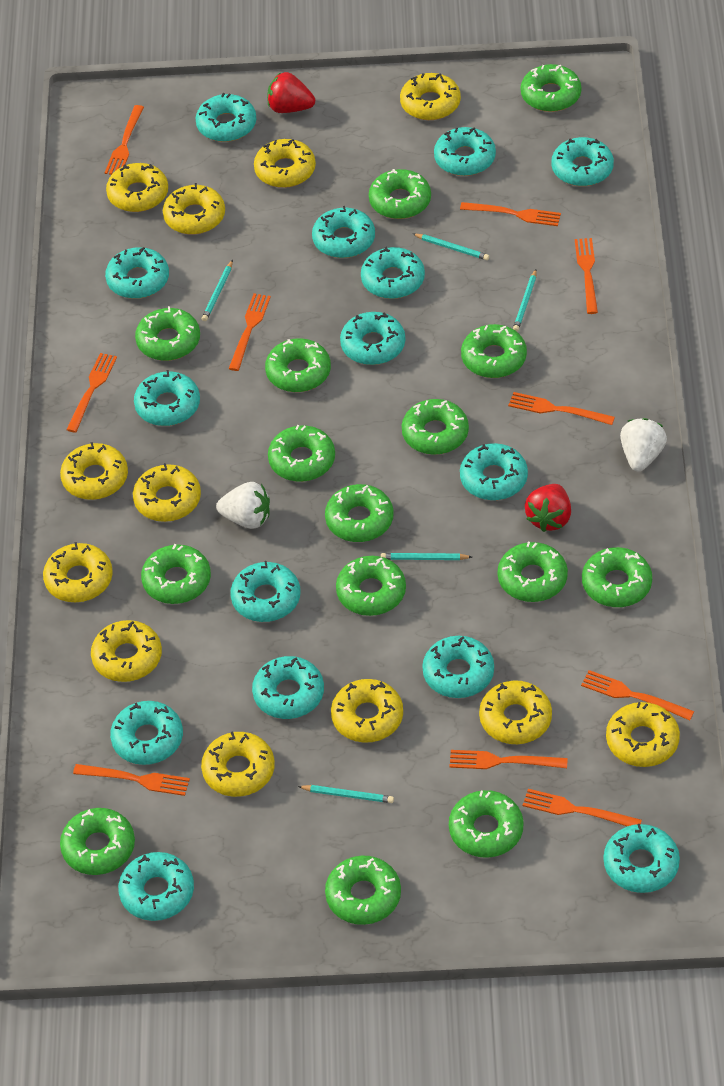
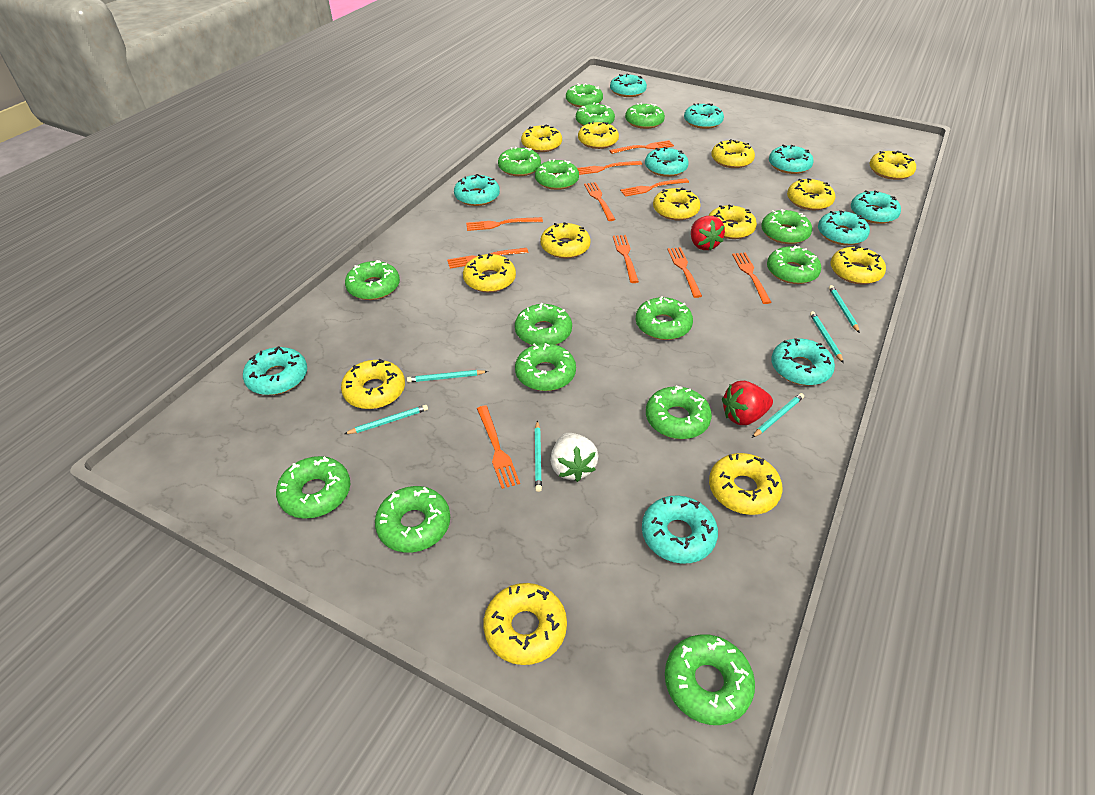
turquoise donut: 15 -> 10
turquoise pencil: 5 -> 6
white strawberry: 2 -> 1
yellow donut: 12 -> 13

